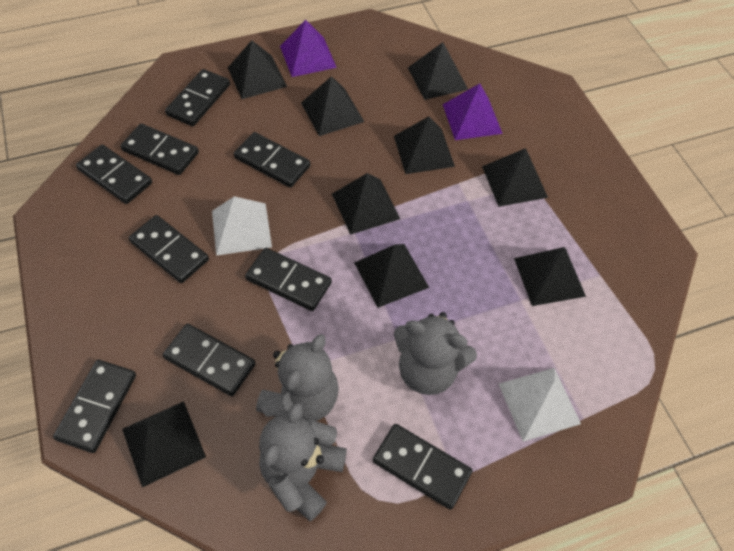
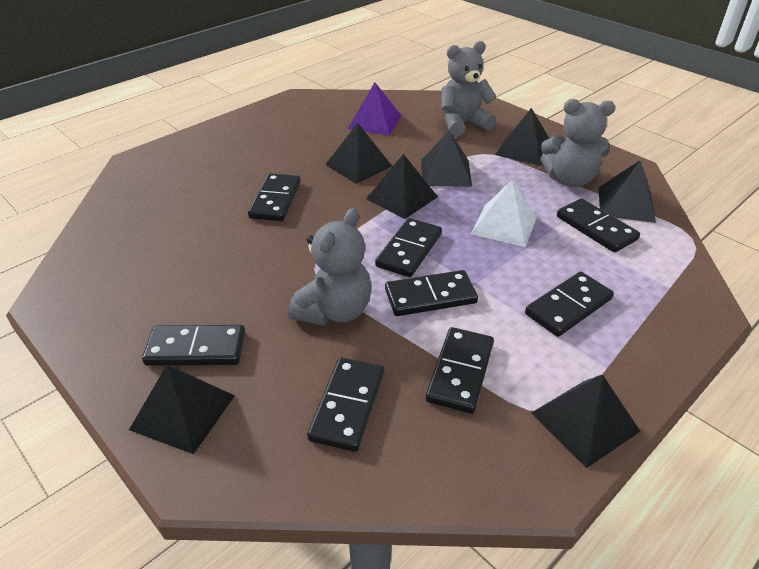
black domino: 9 -> 8
black pyramid: 9 -> 7
purple pyramid: 2 -> 1
white pyramid: 2 -> 1

